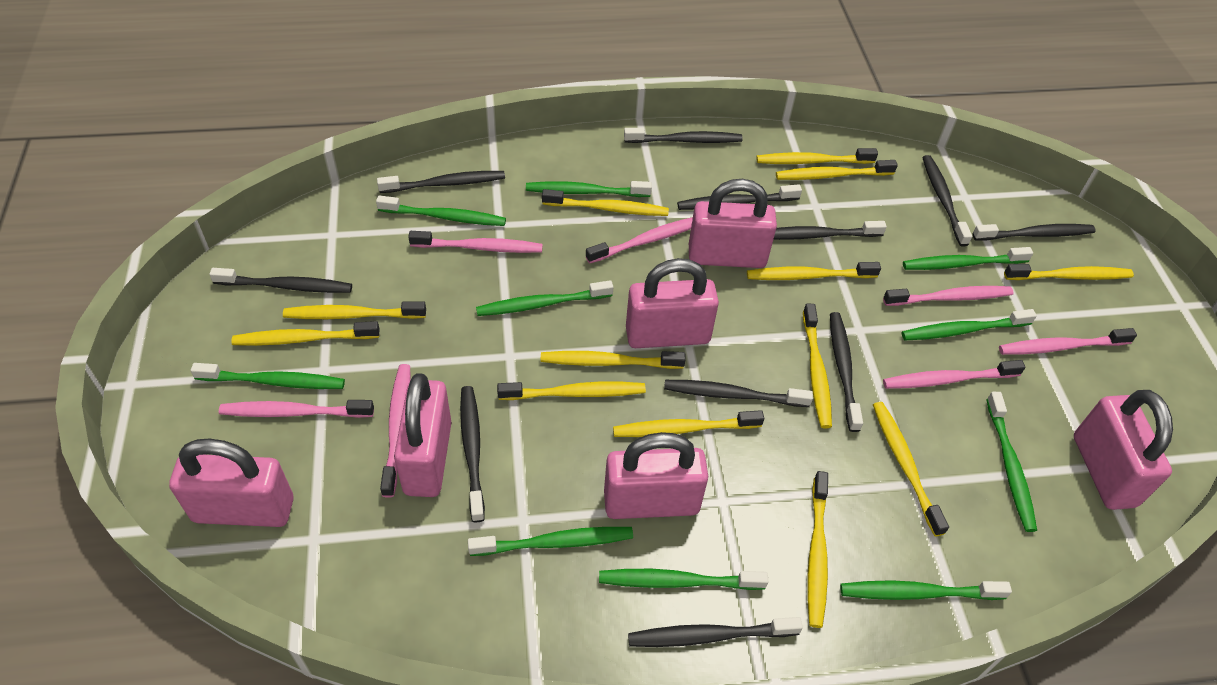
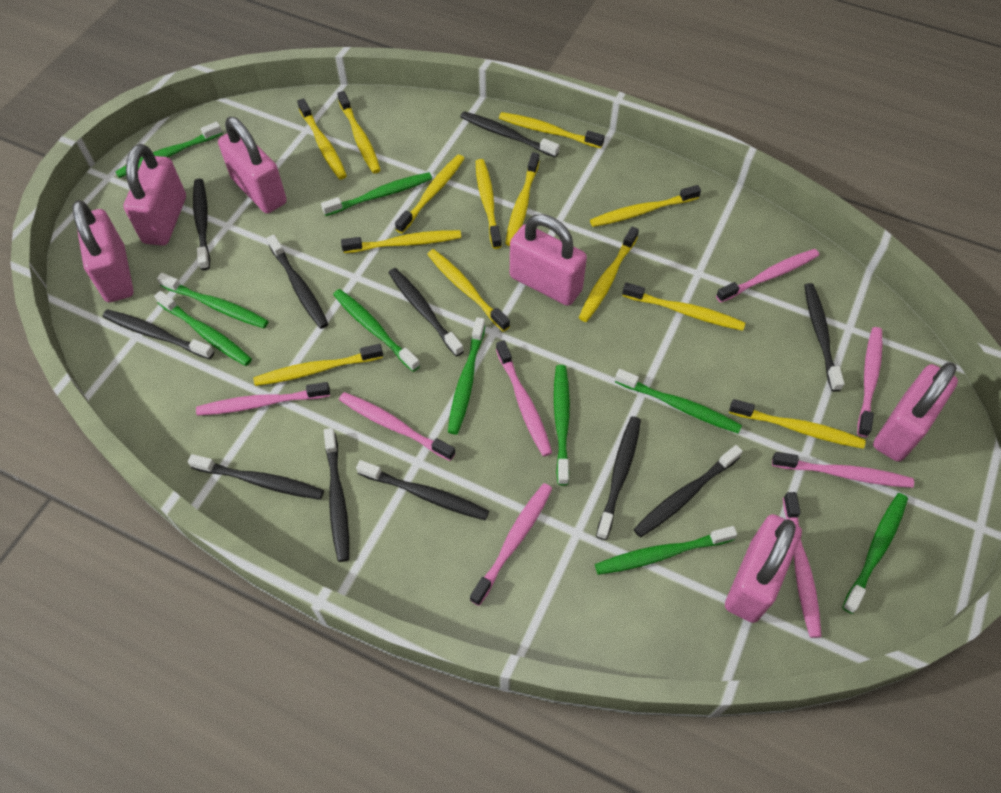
pink toothbrush: 7 -> 8

